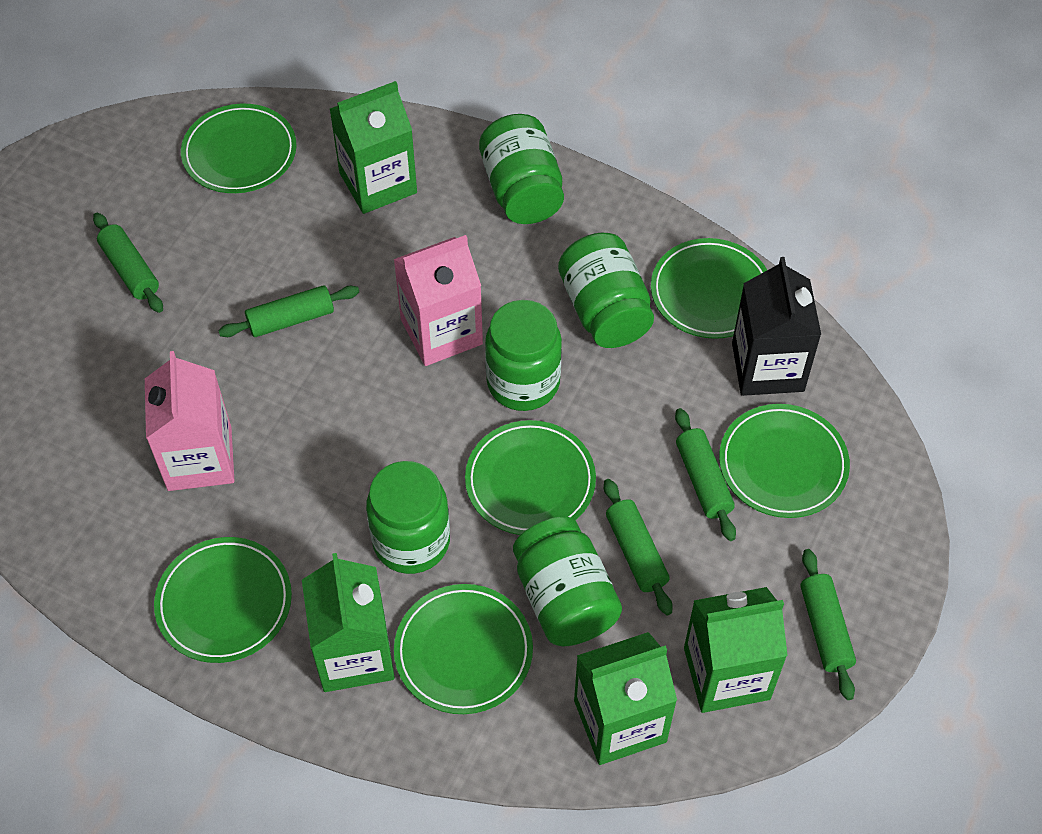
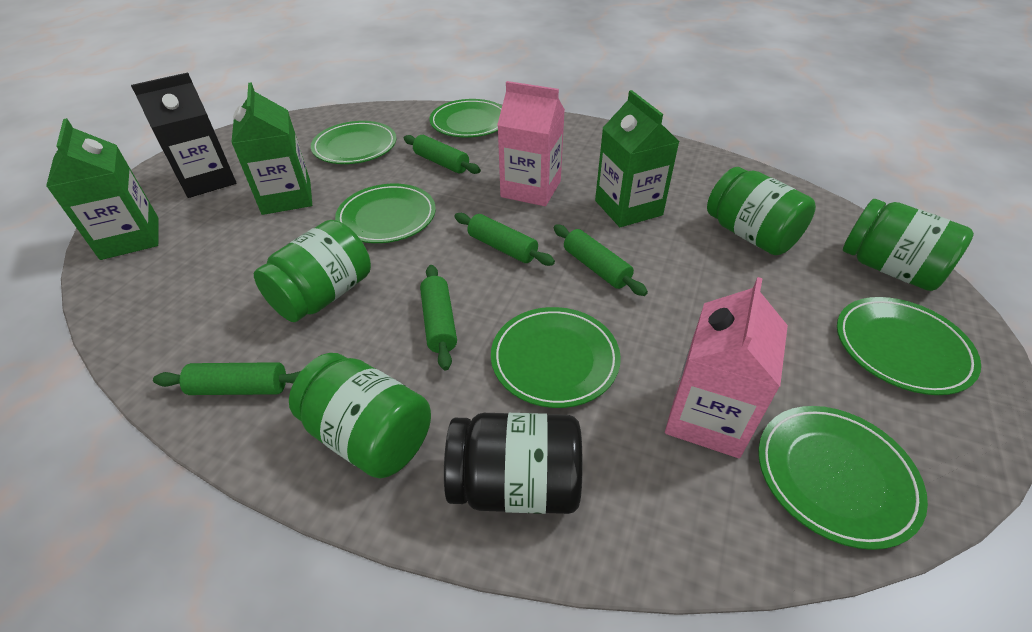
black jar: 0 -> 1
green carton: 4 -> 3
green jar: 5 -> 4

